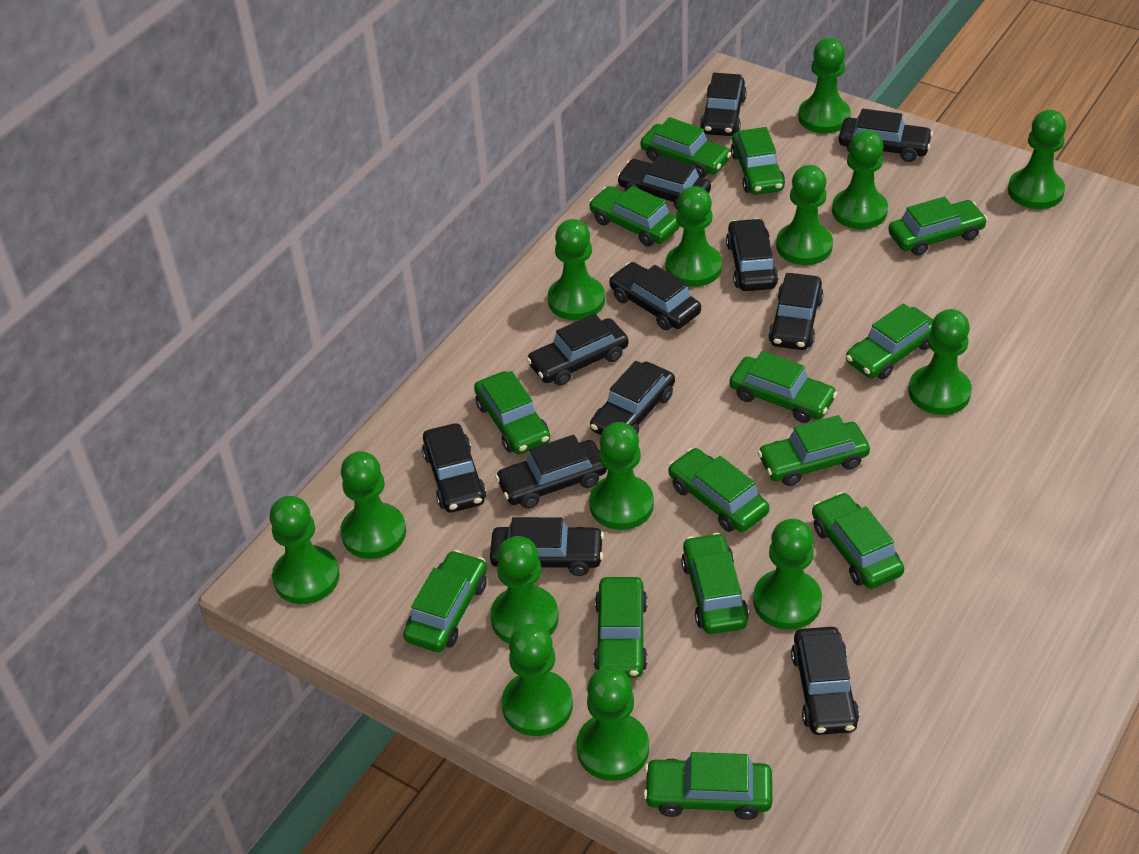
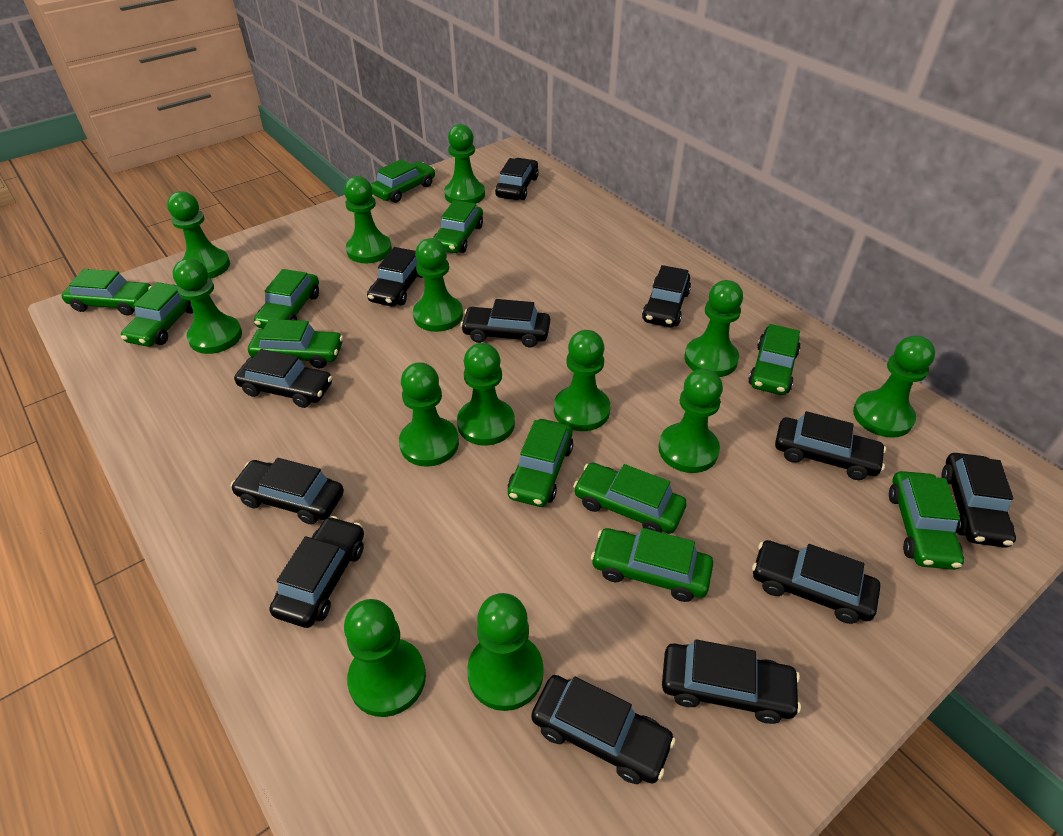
green car: 14 -> 11
green pawn: 14 -> 13

